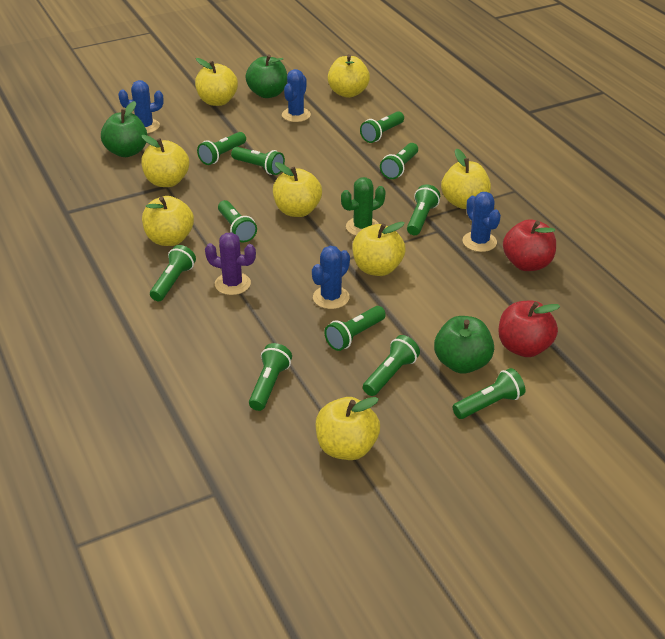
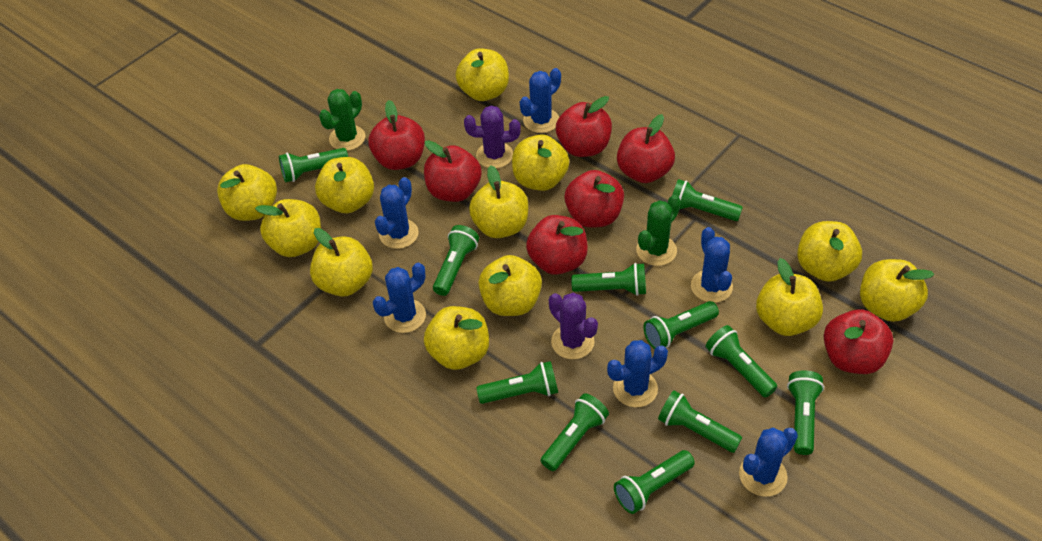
blue cactus: 4 -> 6
green apple: 3 -> 0
green cactus: 1 -> 2
purple cactus: 1 -> 2
red apple: 2 -> 7
yellow apple: 8 -> 12

